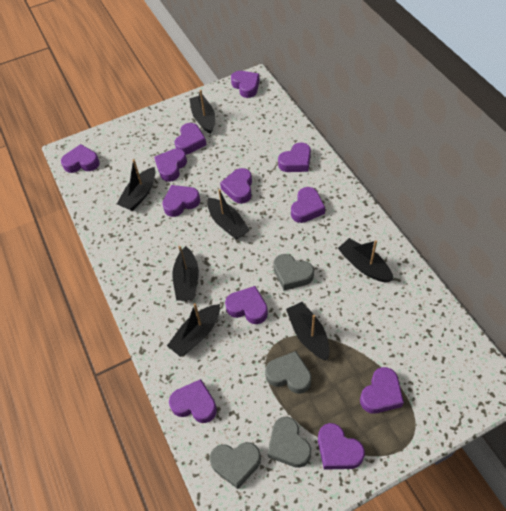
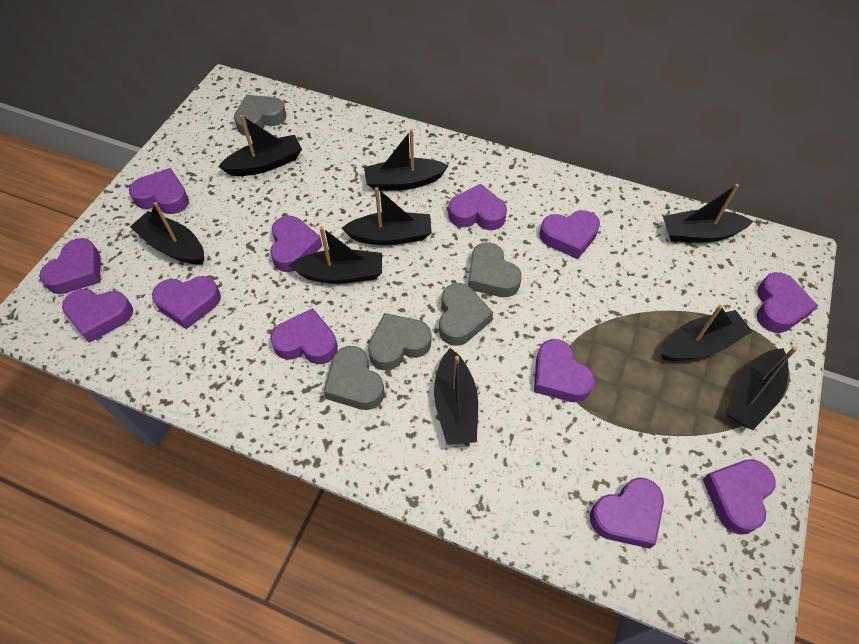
black boat: 7 -> 9
grey heart: 4 -> 5

